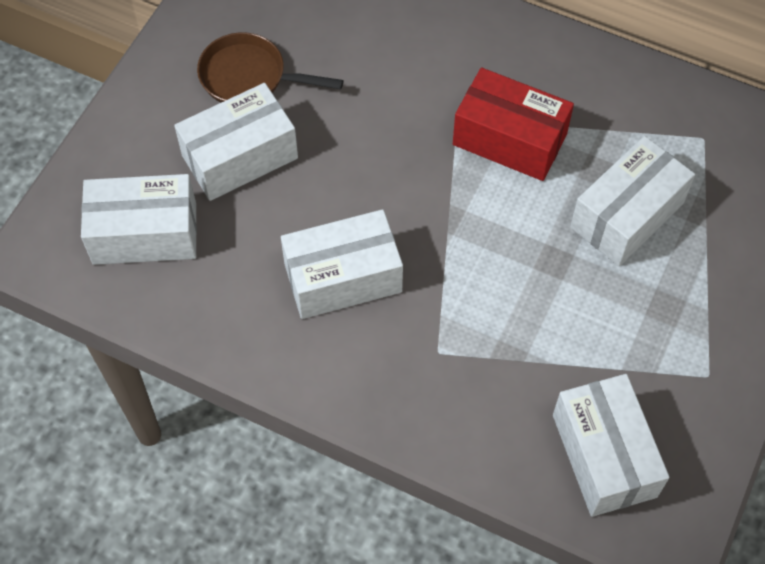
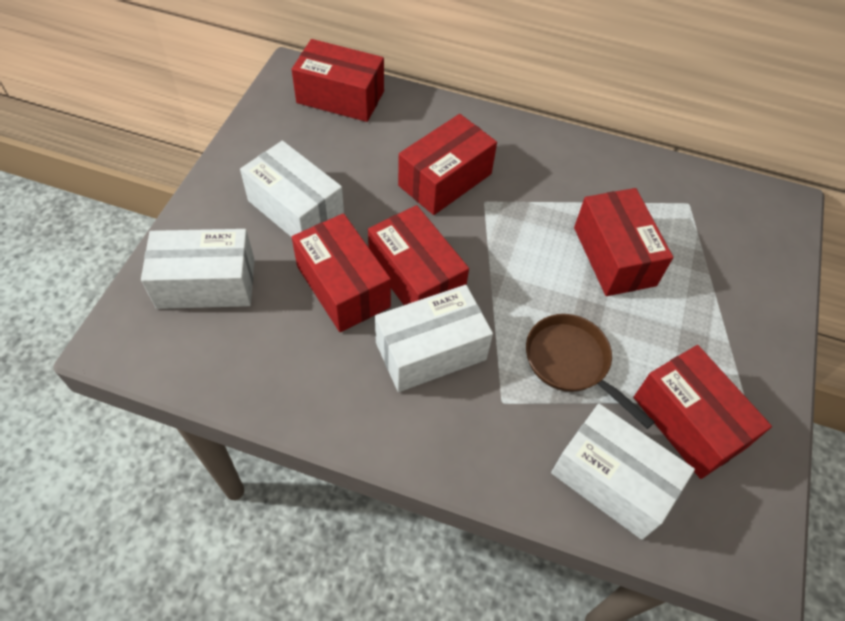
red box: 1 -> 6
white box: 5 -> 4

